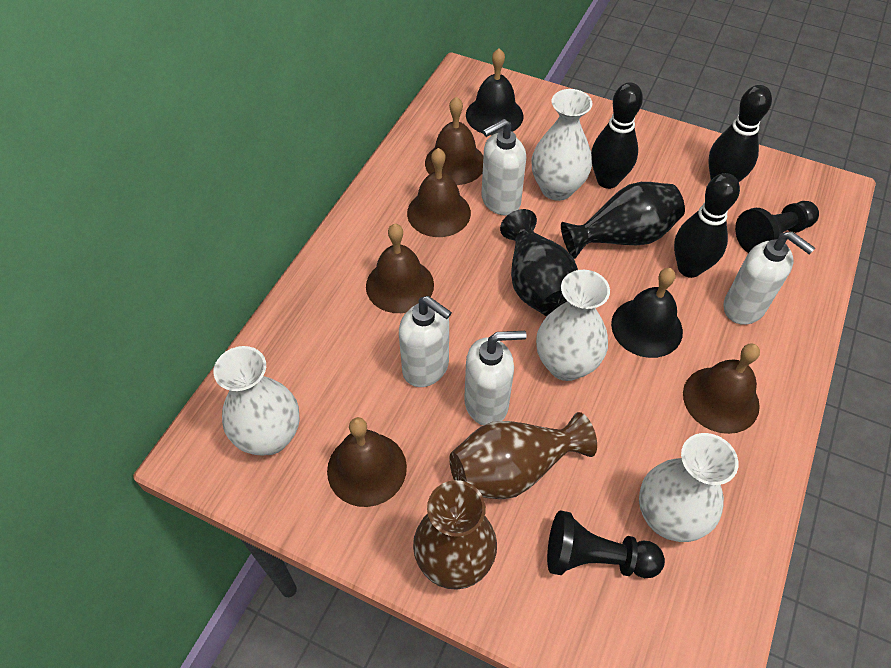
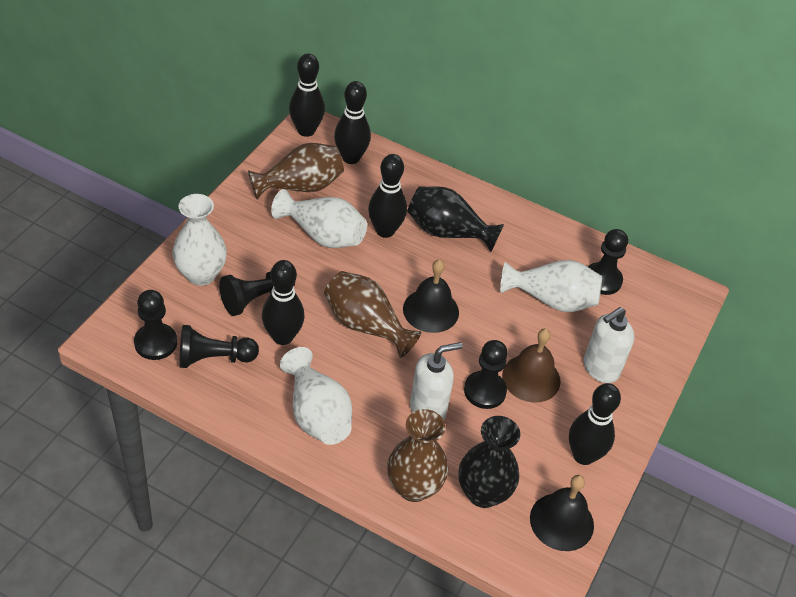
black bowling pin: 3 -> 5
black pawn: 2 -> 5
brown bell: 5 -> 1
brown vase: 2 -> 3
white soap dispenser: 4 -> 2

